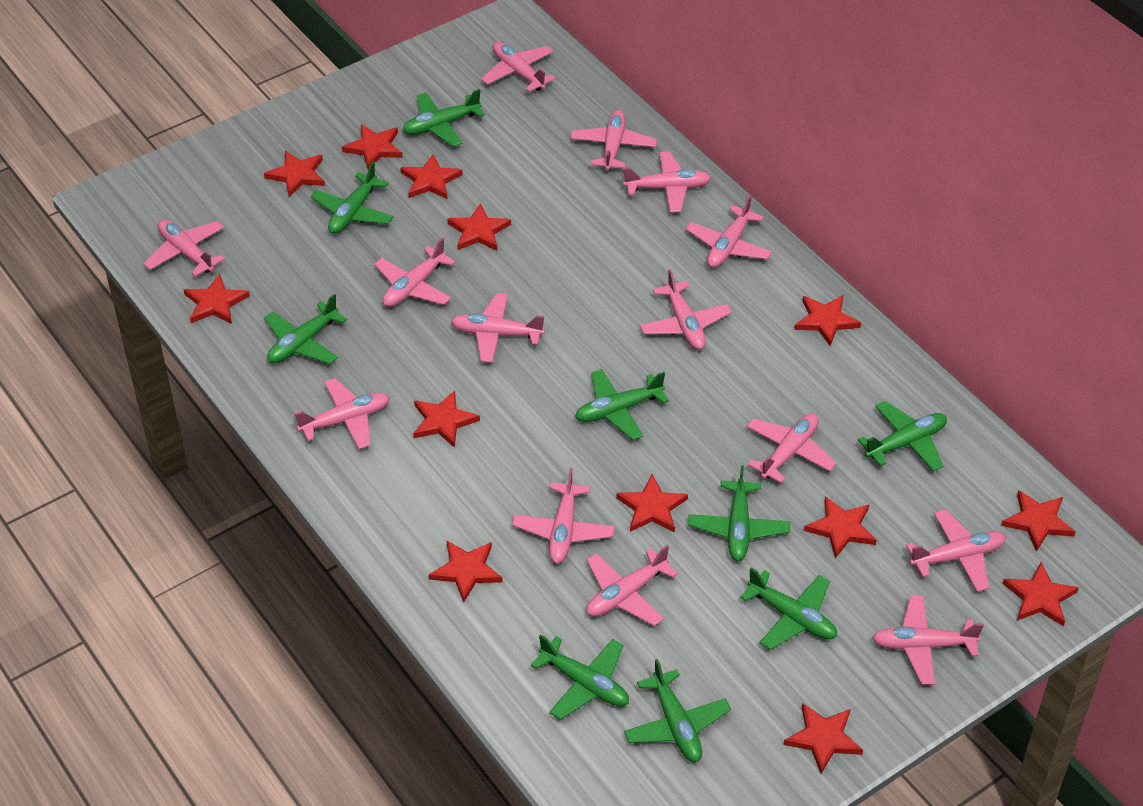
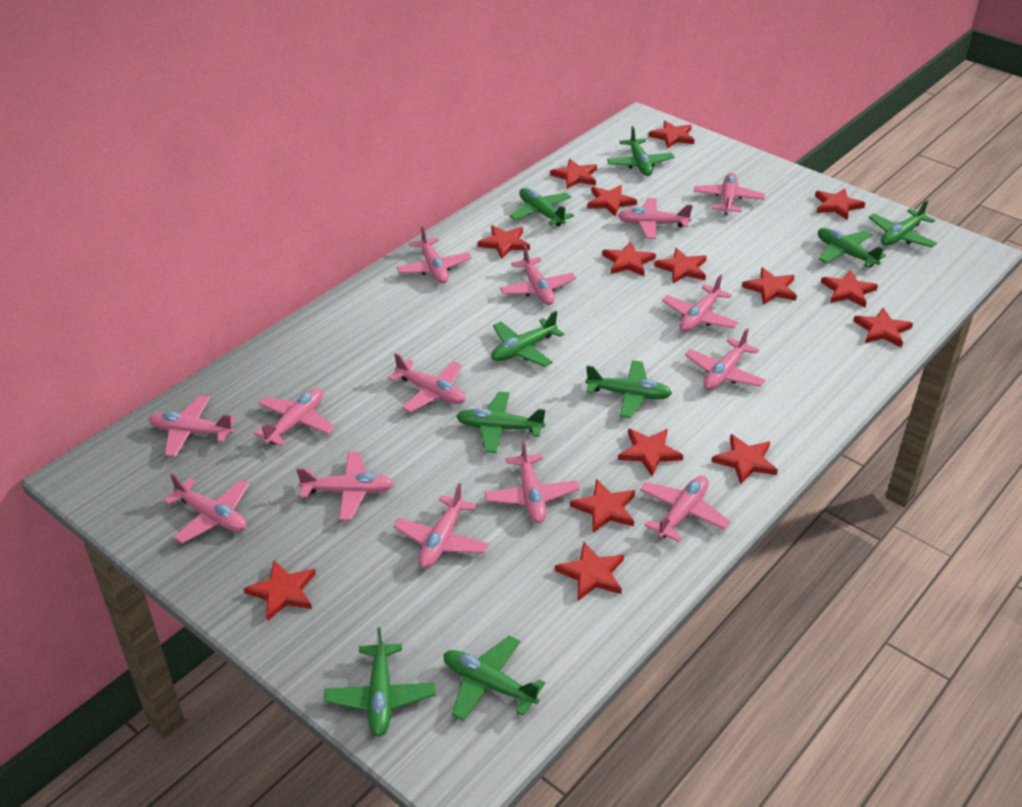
red star: 13 -> 15

